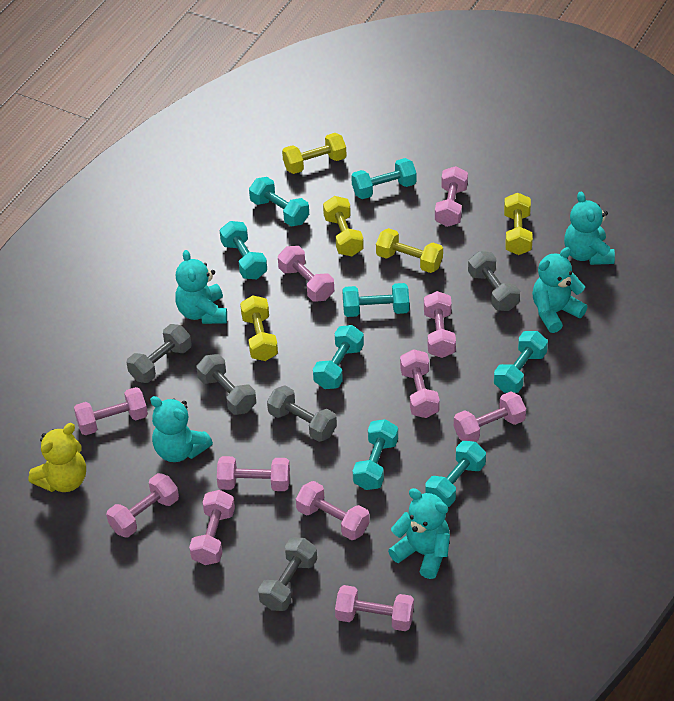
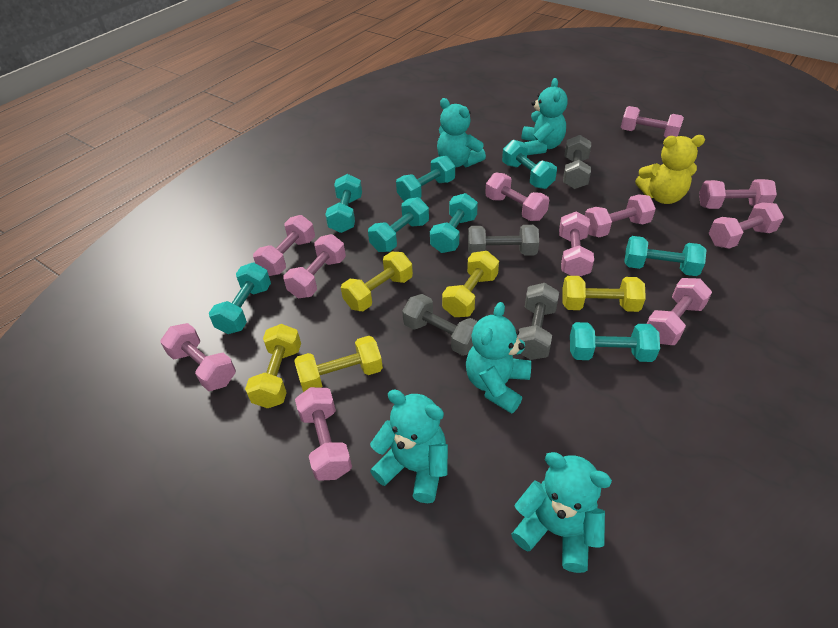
grey dumbbell: 5 -> 4

